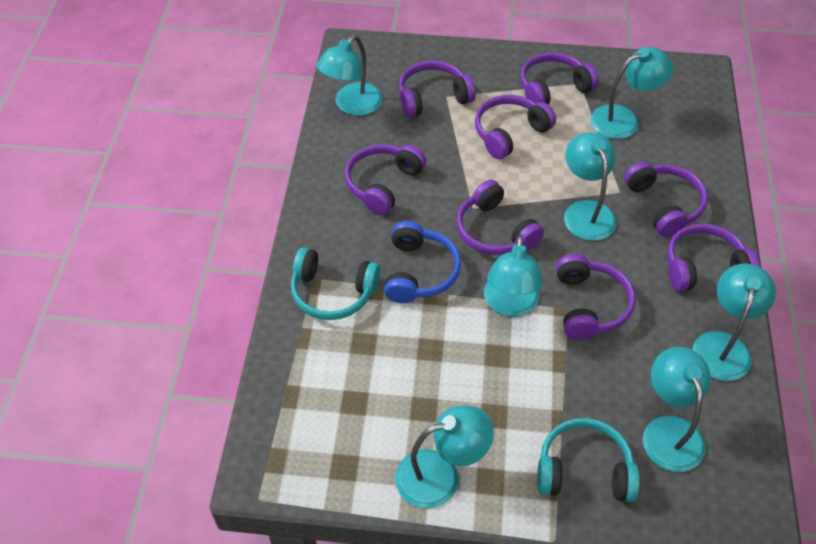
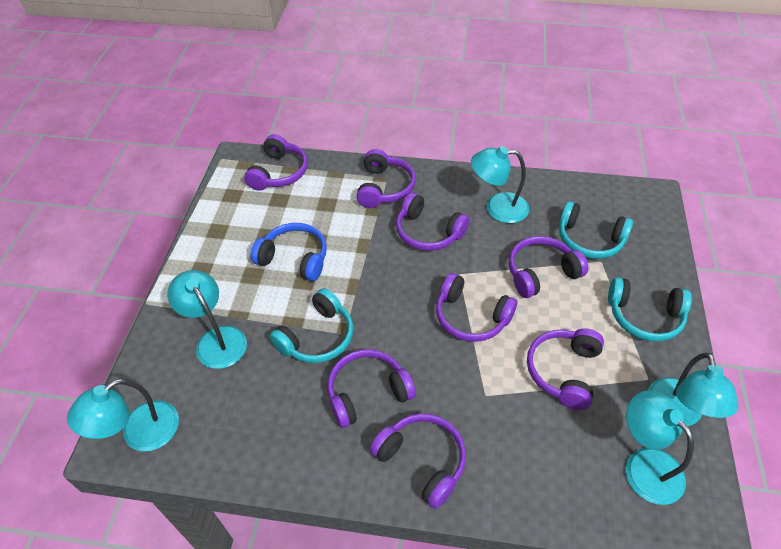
turquoise headphones: 2 -> 3
turquoise lamp: 7 -> 5

